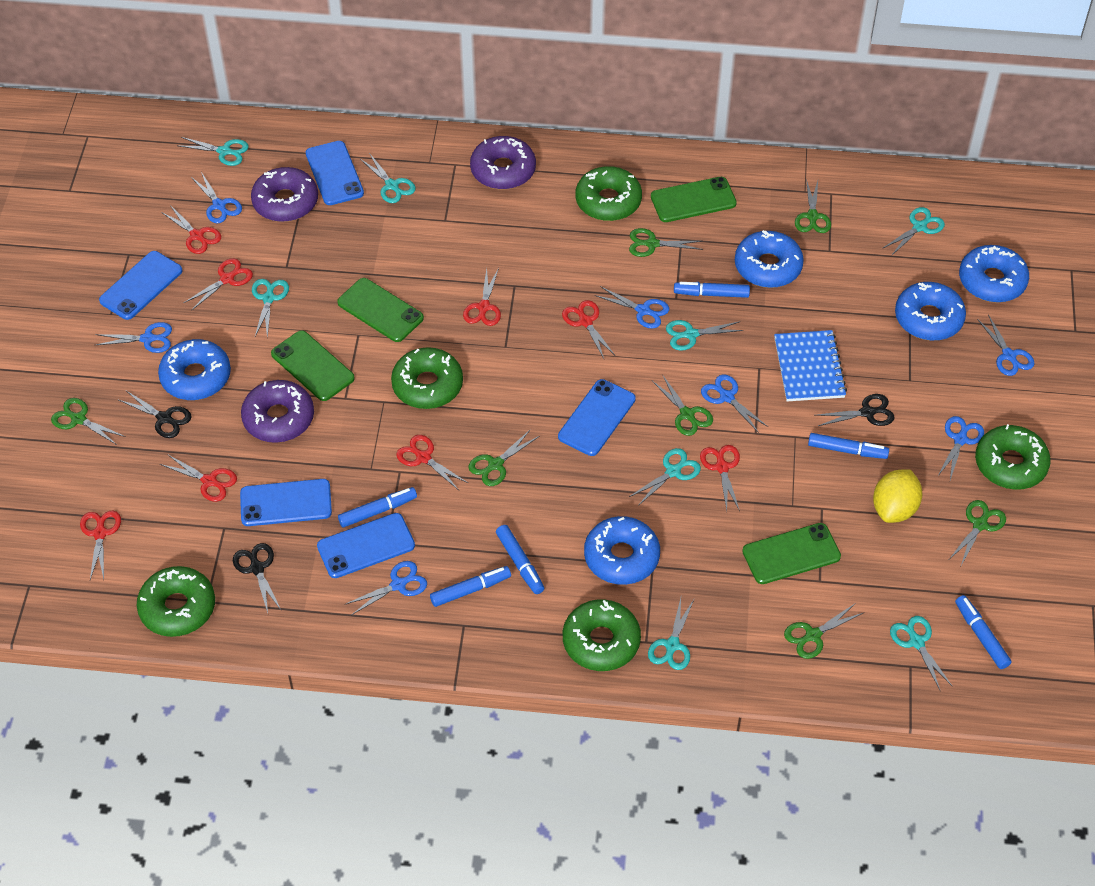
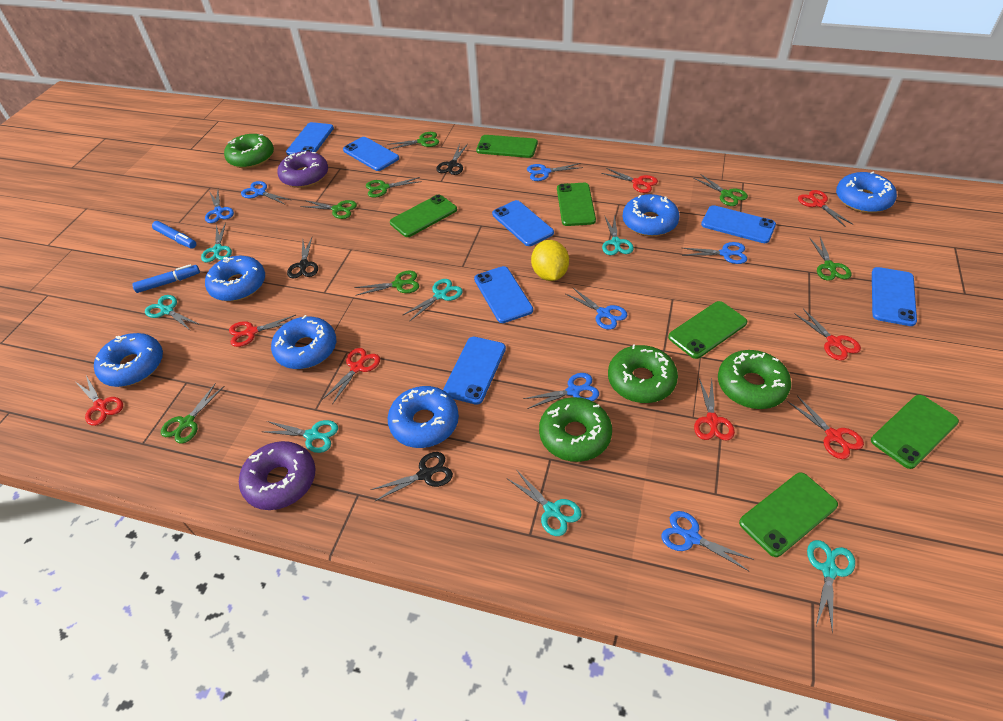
blue donut: 5 -> 6
blue marker: 6 -> 2
blue notebook: 1 -> 0
blue phone: 5 -> 7
green donut: 5 -> 4
green phone: 4 -> 6
purple donut: 3 -> 2
turquoise scissors: 8 -> 7

